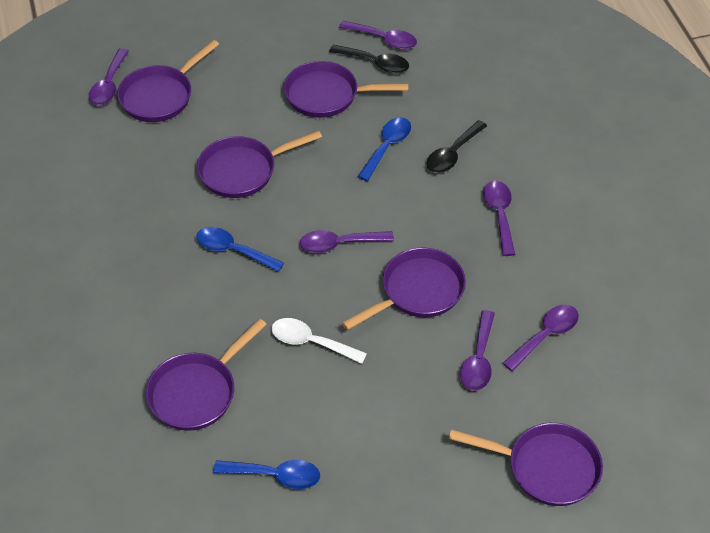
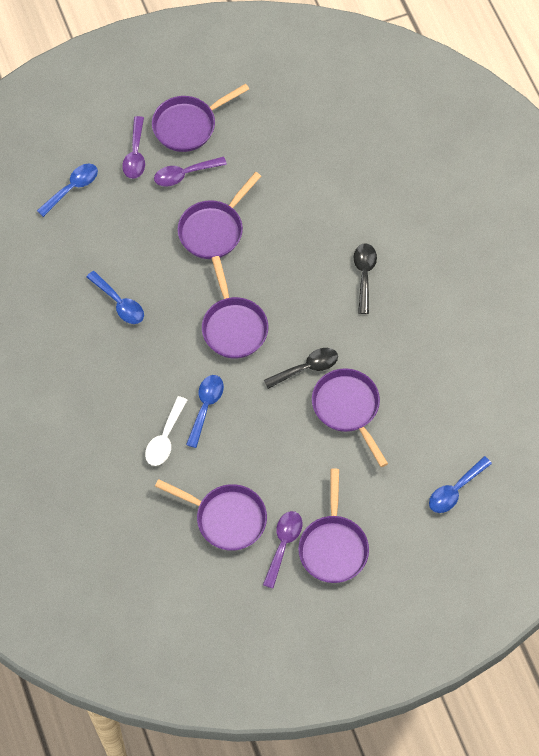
blue spoon: 3 -> 4
purple spoon: 6 -> 3

